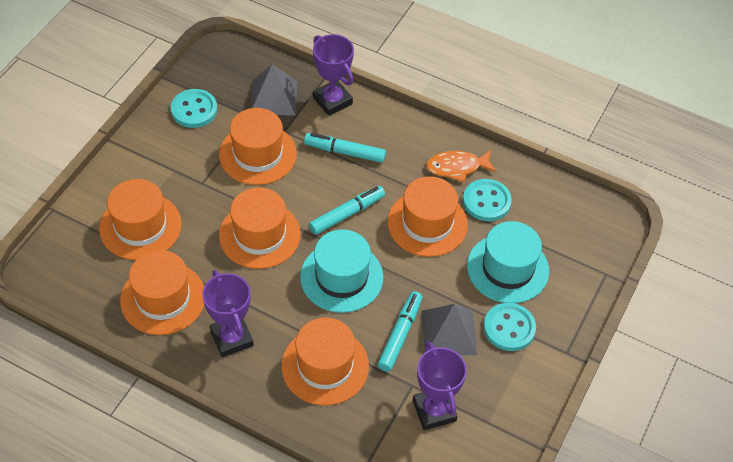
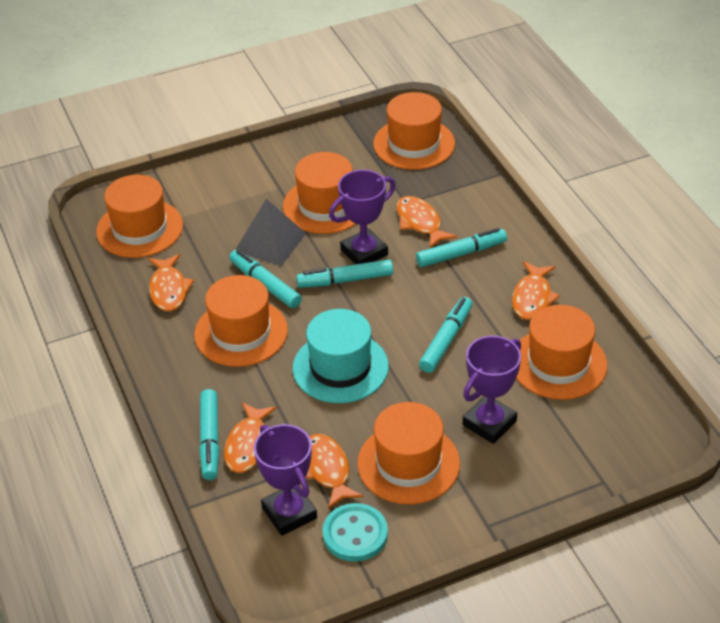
grey pyramid: 2 -> 1
orange fish: 1 -> 5
turquoise button: 3 -> 1
turquoise hat: 2 -> 1
turquoise marker: 3 -> 5

